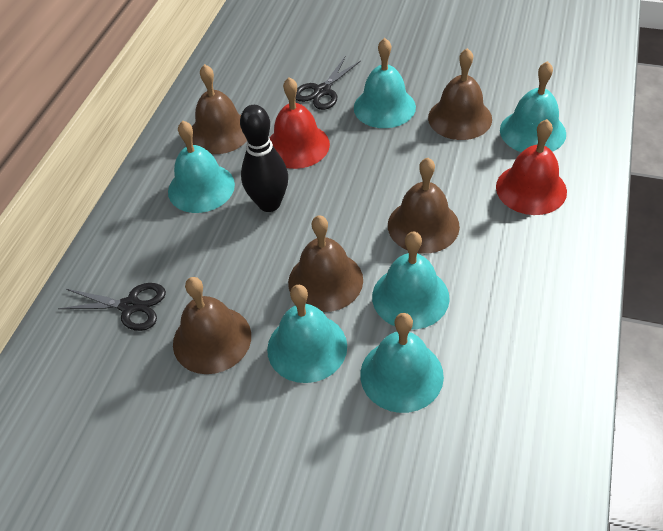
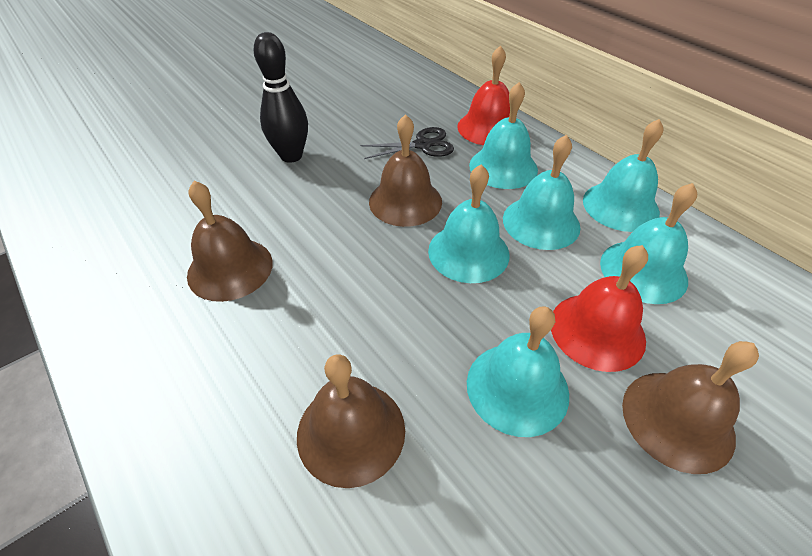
black scissors: 2 -> 1
brown bell: 5 -> 4

